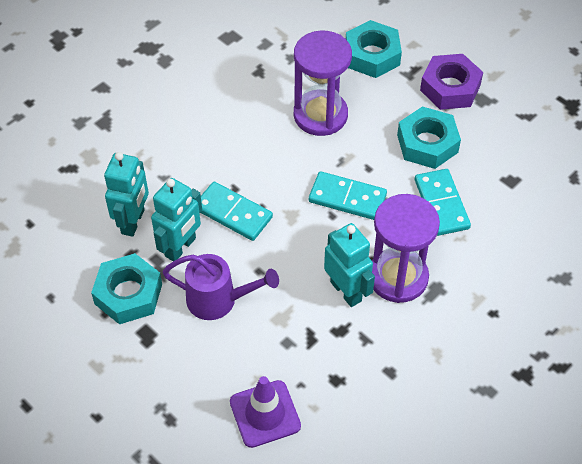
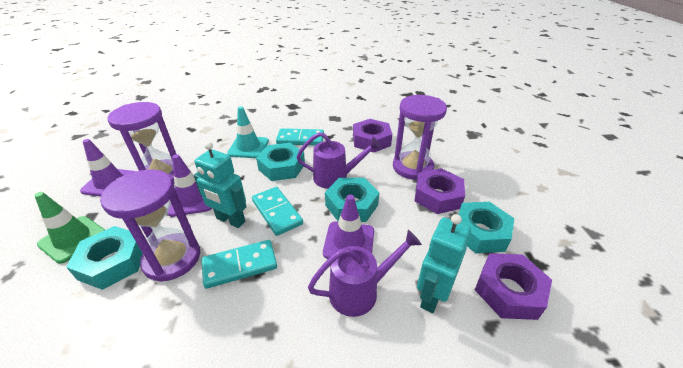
green traffic cone: 0 -> 1
purple hourglass: 2 -> 3
purple nut: 1 -> 3
purple traffic cone: 1 -> 3
purple watering can: 1 -> 2
turquoise nut: 3 -> 4
turquoise robot: 3 -> 2
turquoise traffic cone: 0 -> 1

